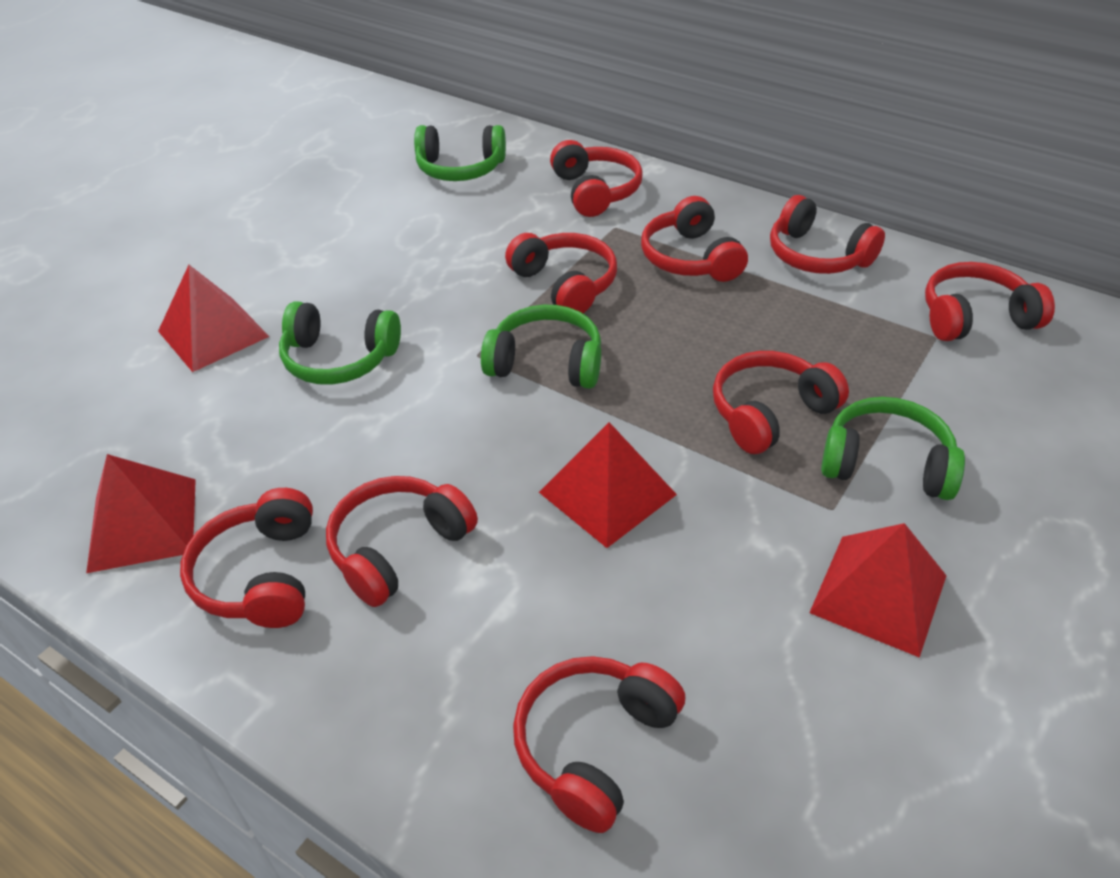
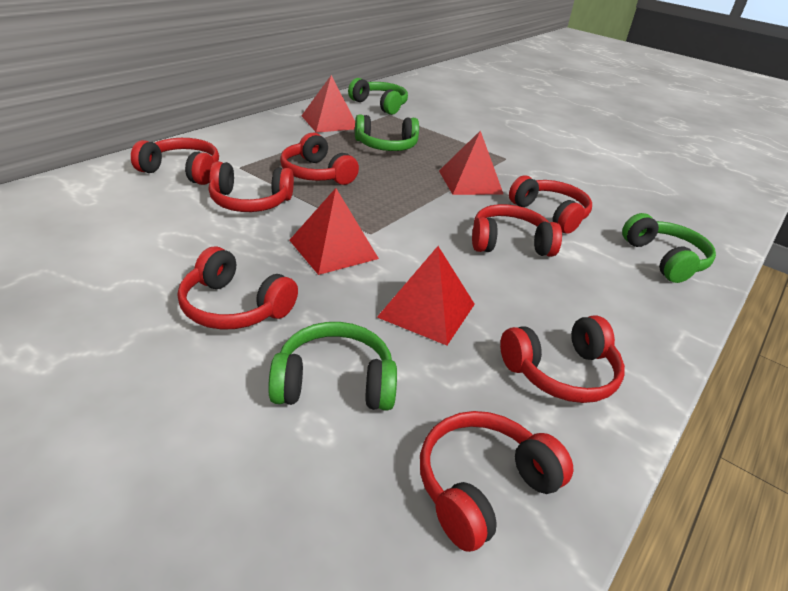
red headphones: 9 -> 8

